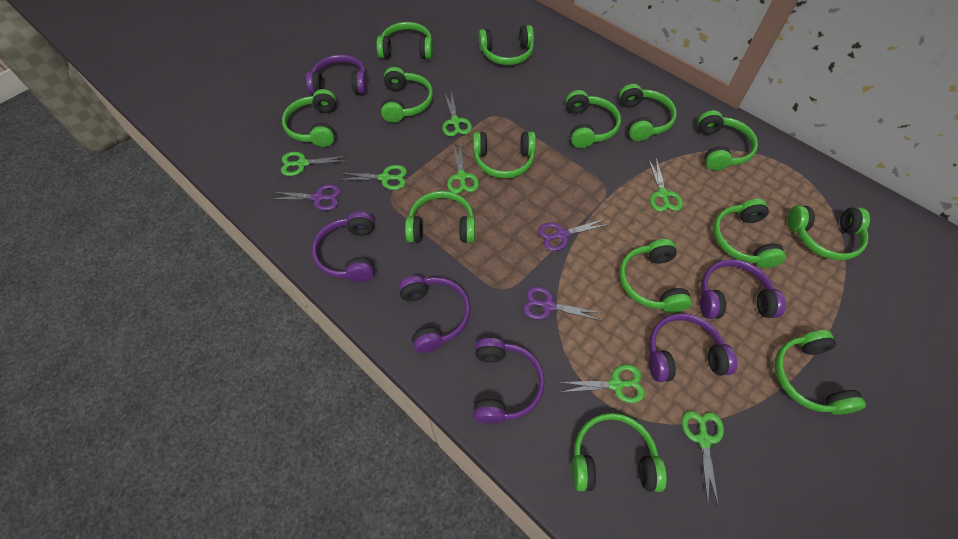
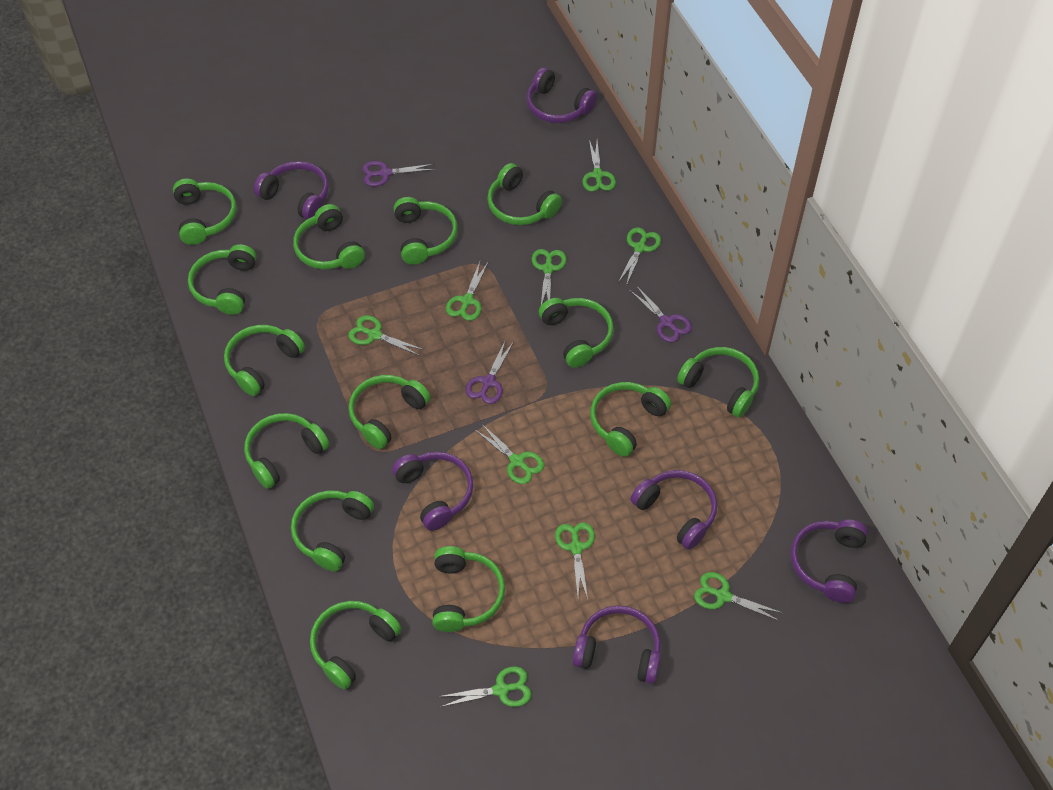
green scissors: 7 -> 9

